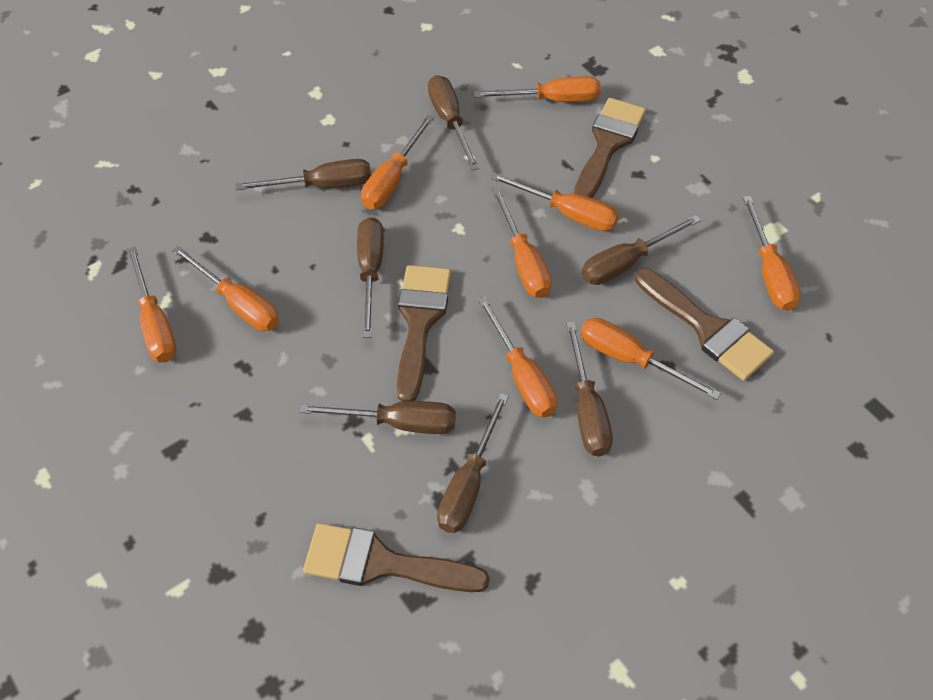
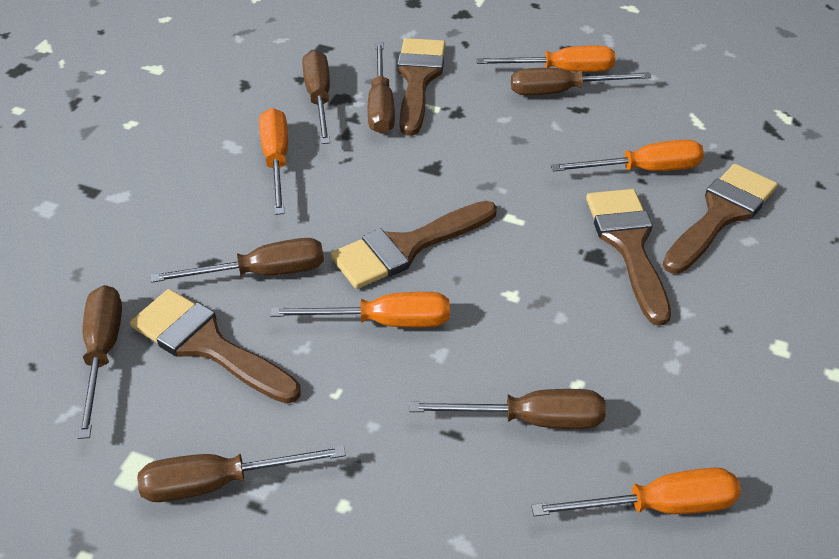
brown brush: 4 -> 5
orange screwdriver: 9 -> 5

